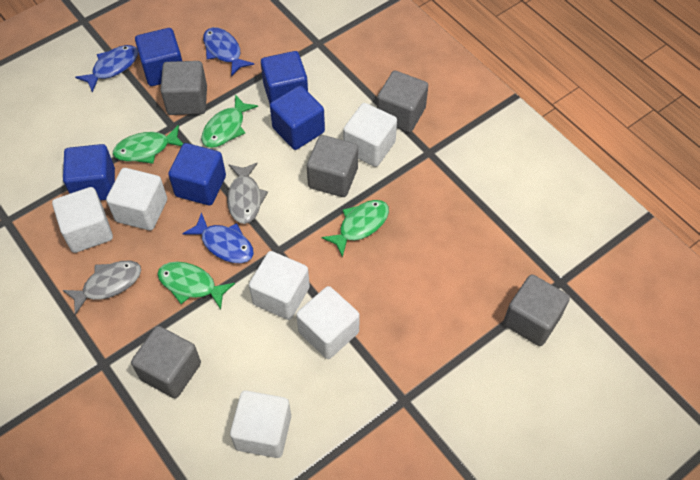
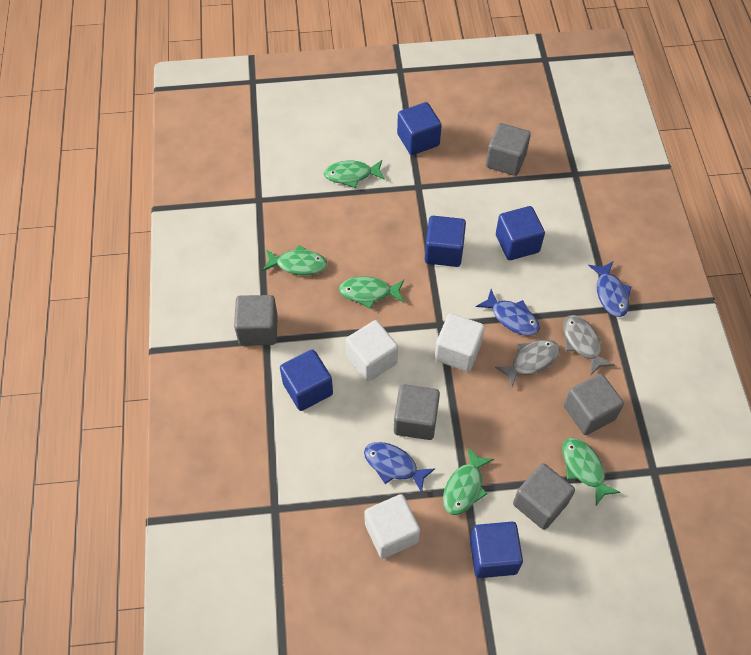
green fish: 4 -> 5
white cube: 6 -> 3

